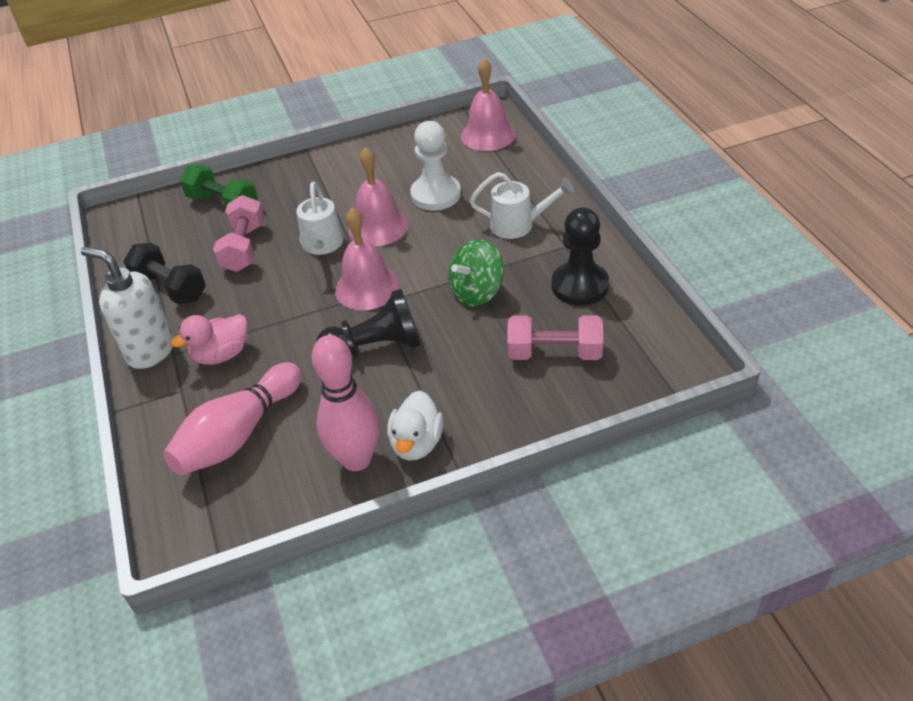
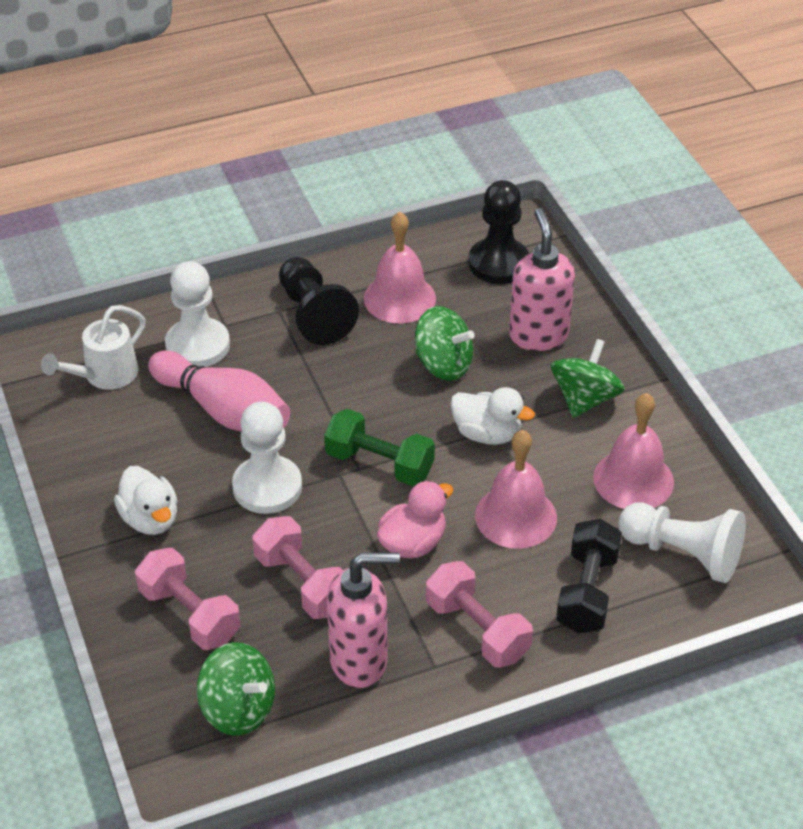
green spinning top: 1 -> 3
pink bowling pin: 2 -> 1
pink dumbbell: 2 -> 3
pink soap dispenser: 0 -> 2
white duck: 1 -> 2
white pawn: 1 -> 3
white soap dispenser: 1 -> 0
white watering can: 2 -> 1

